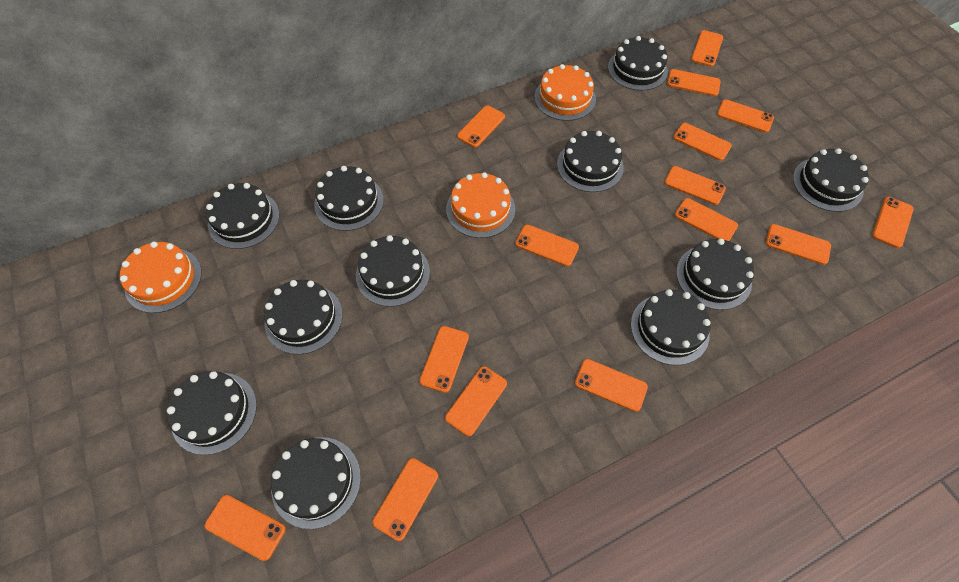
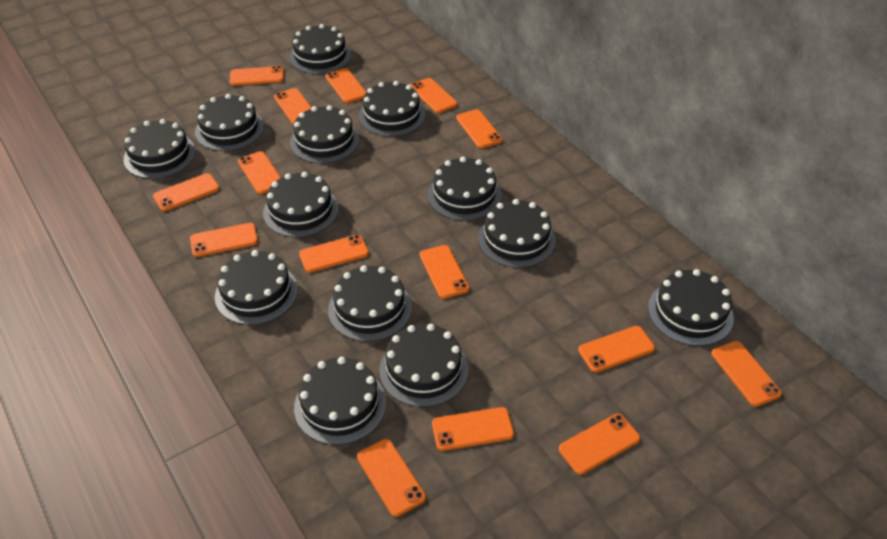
black cake: 11 -> 13
orange cake: 3 -> 0

